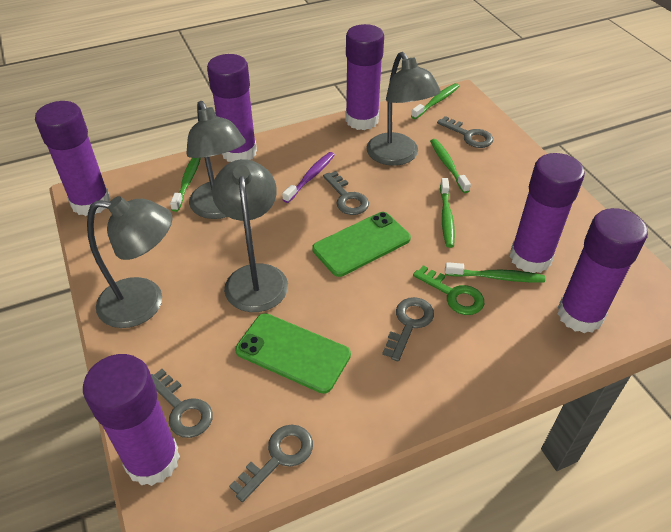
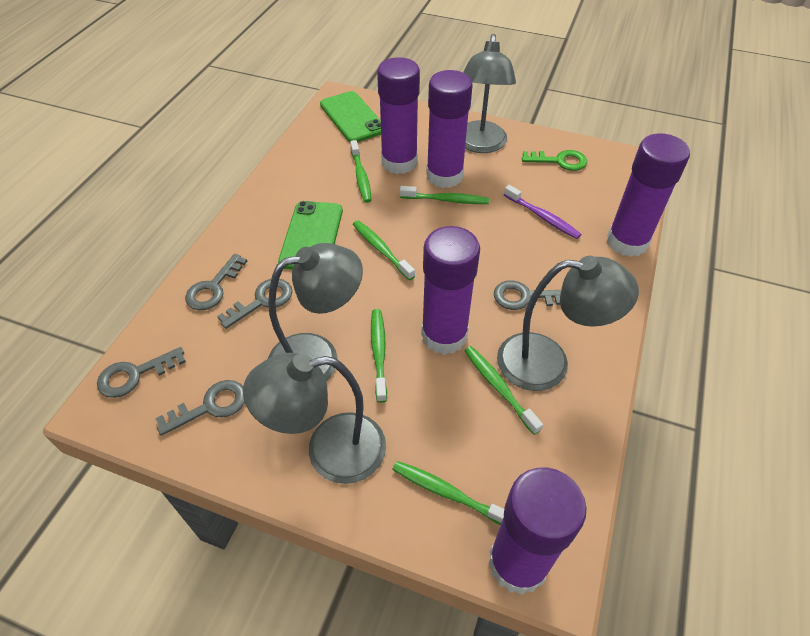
green toothbrush: 5 -> 6
purple glue stick: 6 -> 5

